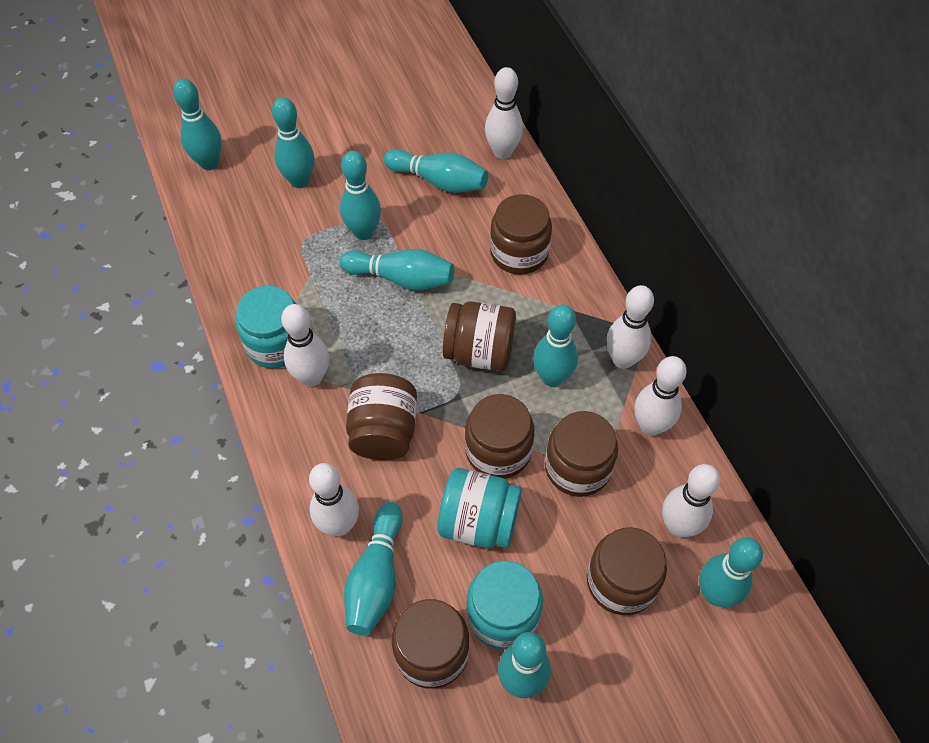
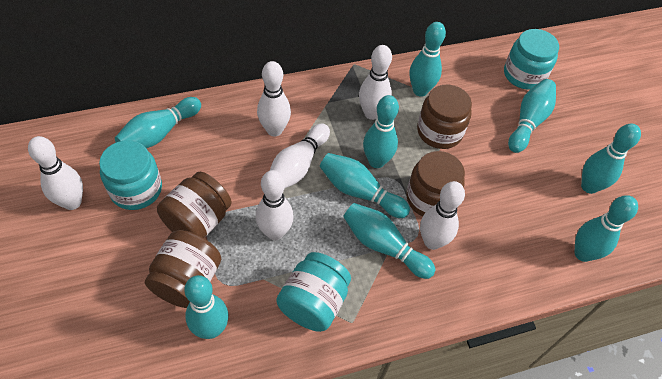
brown jar: 7 -> 4

